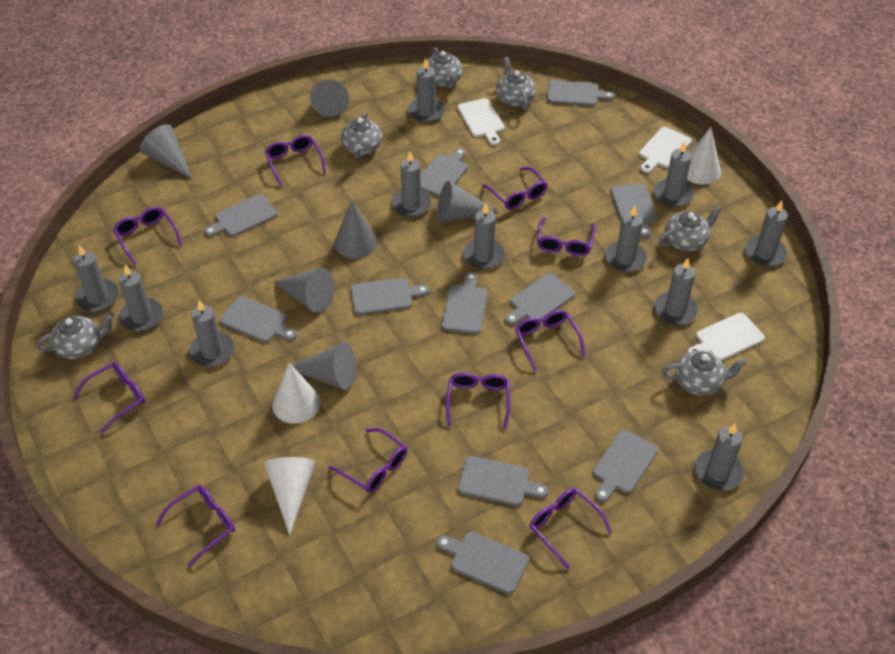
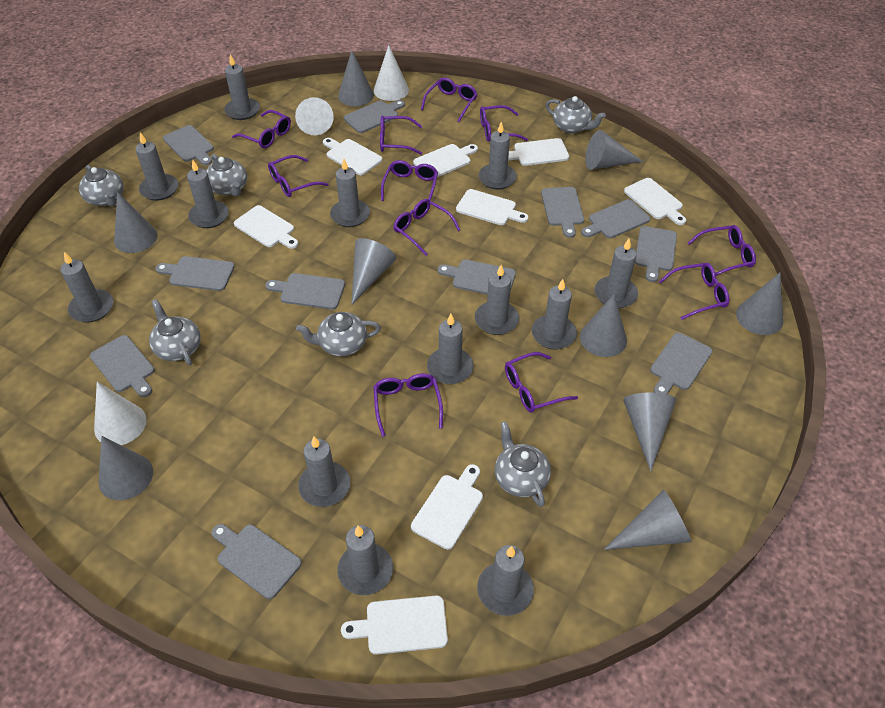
grey candle: 11 -> 13
grey cone: 6 -> 9
purple glasses: 10 -> 11
white cutting board: 3 -> 8

